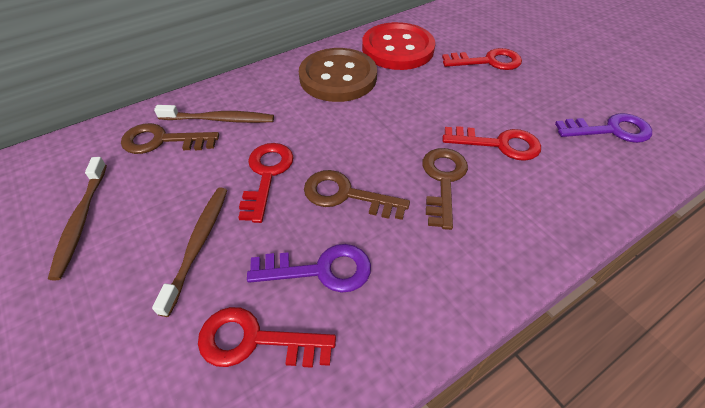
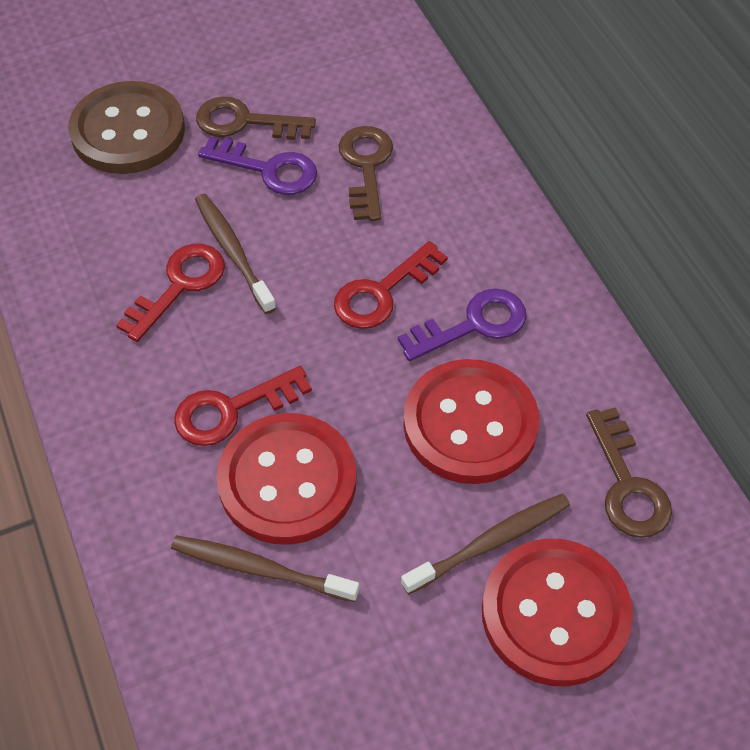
red button: 1 -> 3
red key: 4 -> 3

